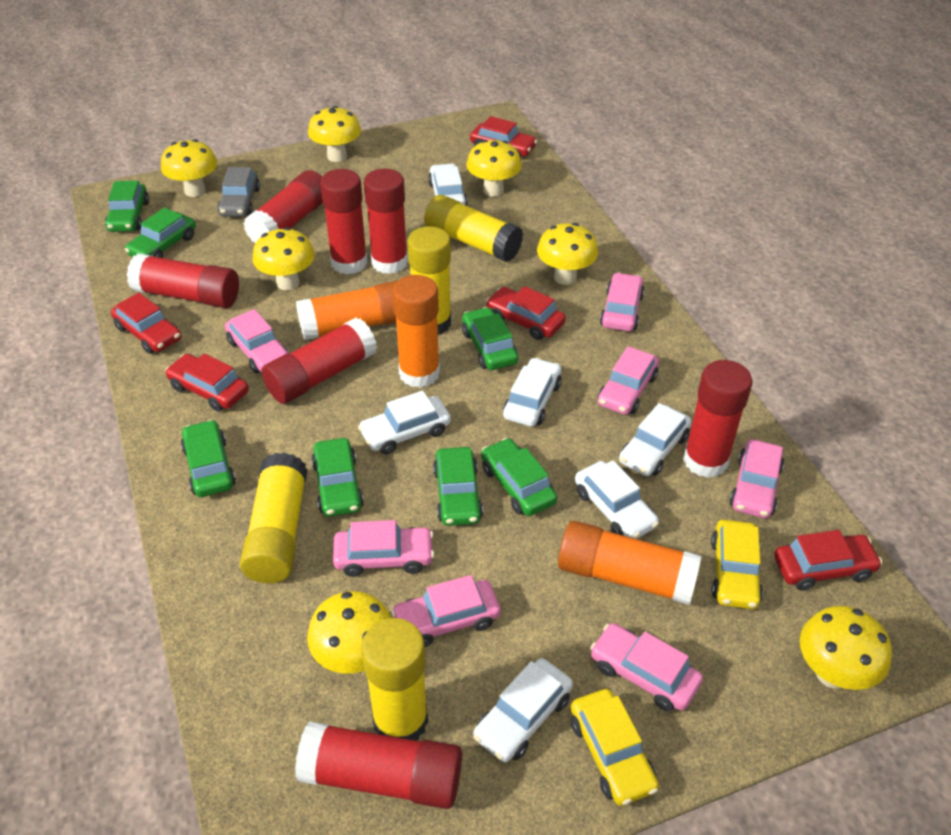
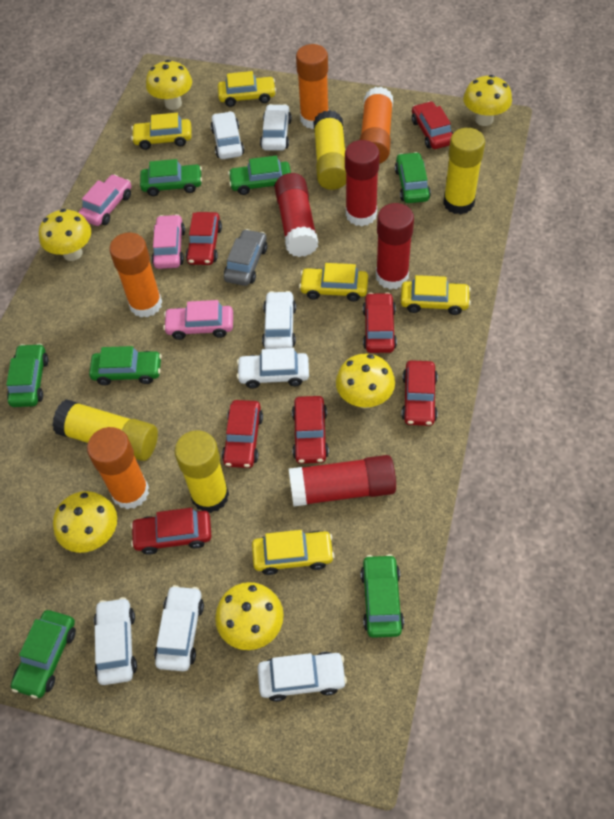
orange glue stick: 3 -> 4
pink car: 7 -> 3
red car: 5 -> 7
red glue stick: 7 -> 4
white car: 6 -> 7
yellow car: 2 -> 5
yellow mushroom: 7 -> 6

